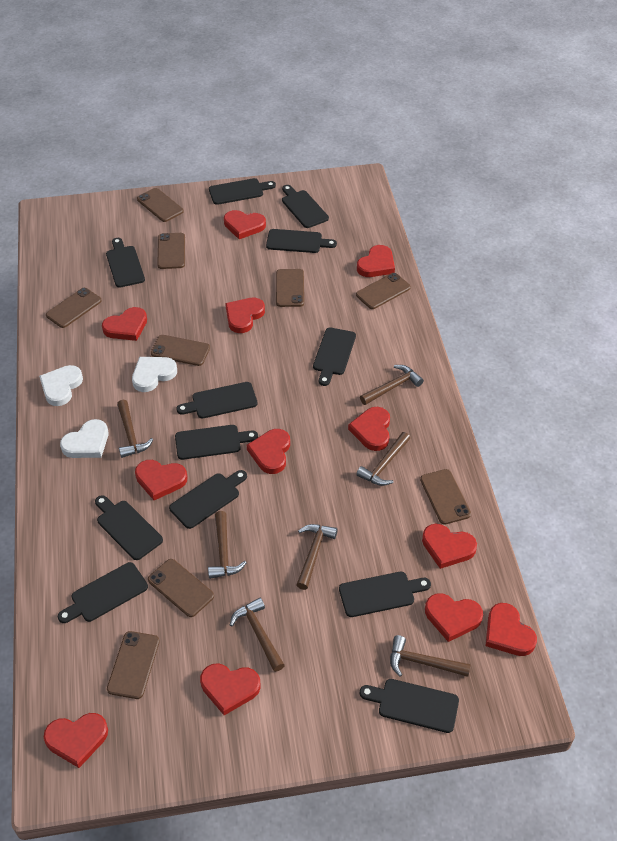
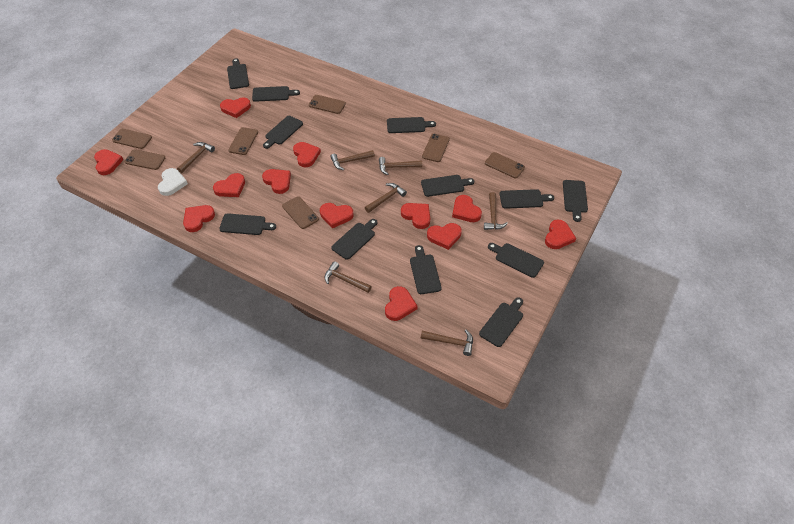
brown phone: 9 -> 7
white heart: 3 -> 1

